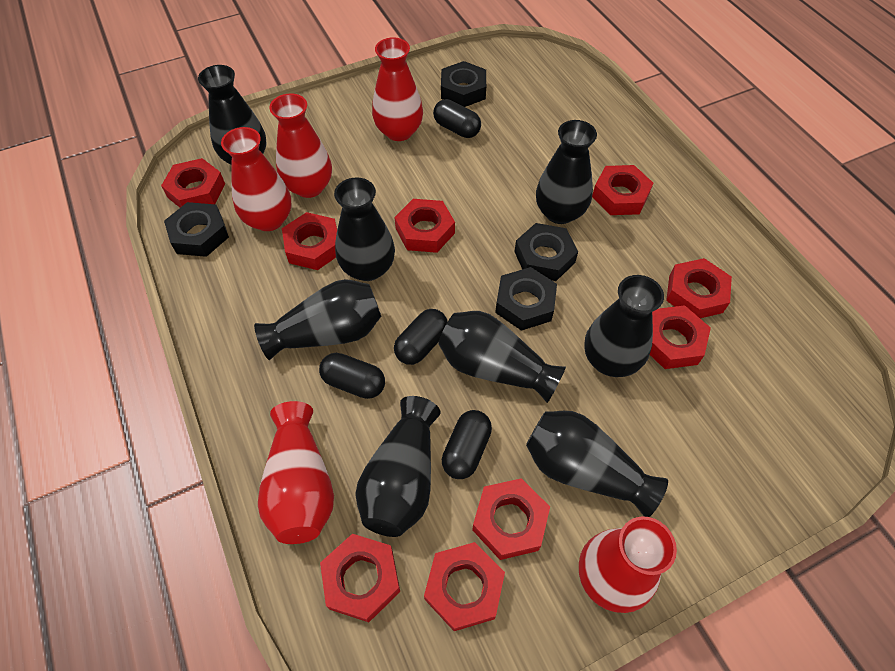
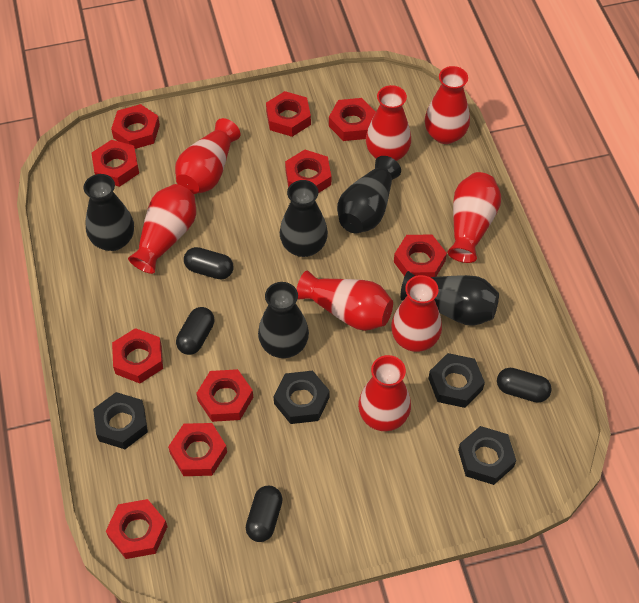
black vase: 8 -> 5
red nut: 9 -> 10
red vase: 5 -> 8

